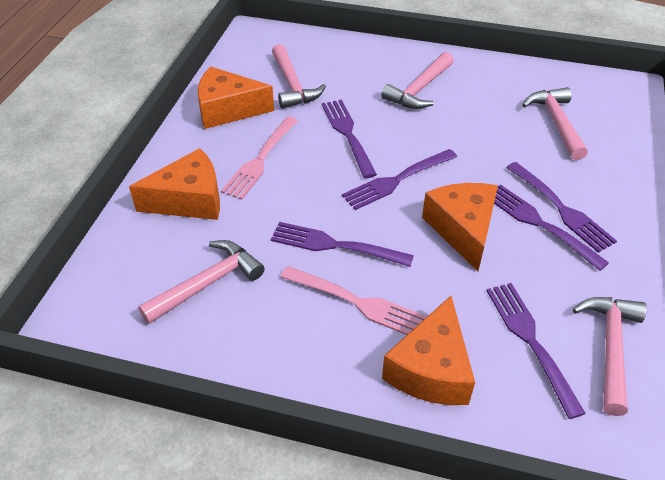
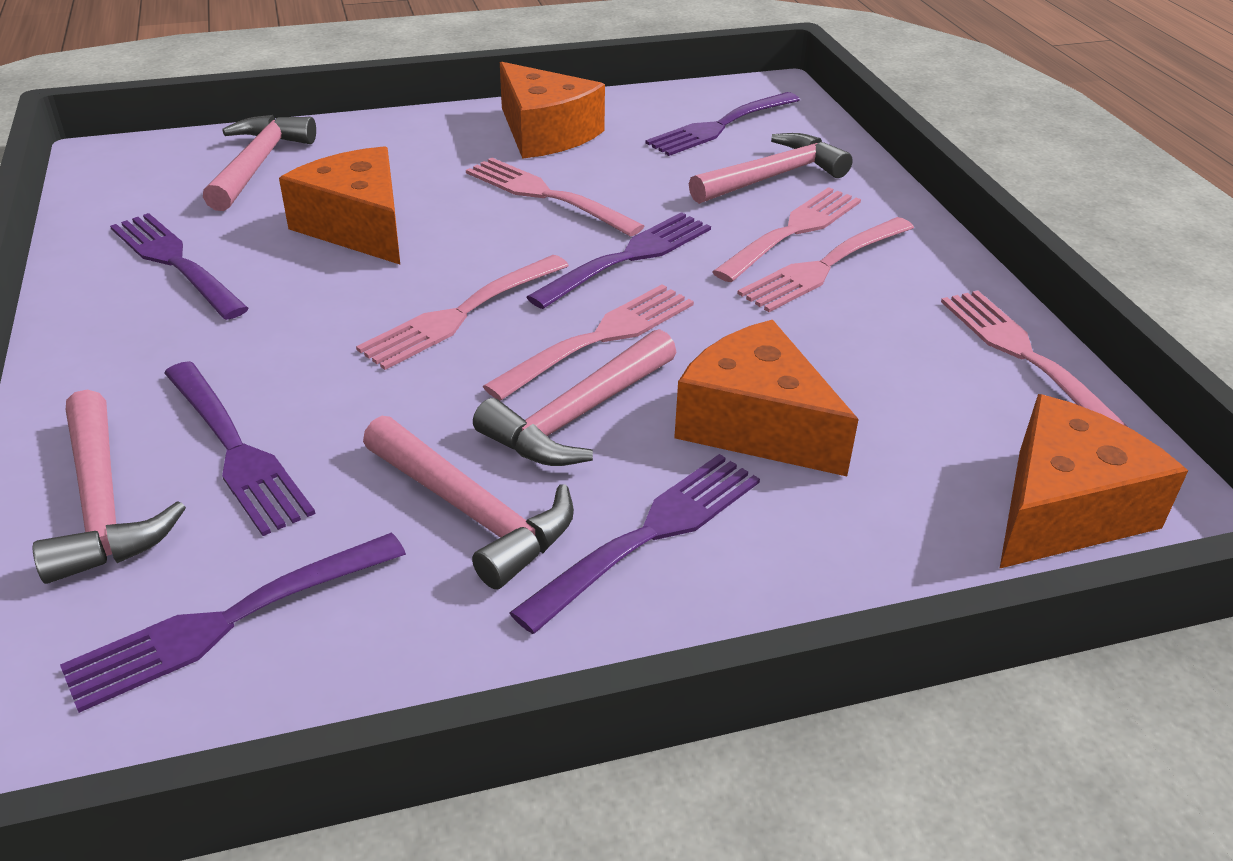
pink fork: 2 -> 6

